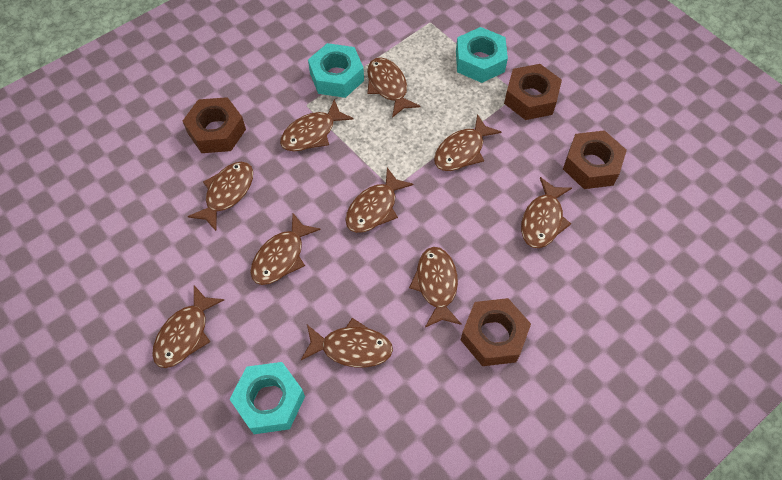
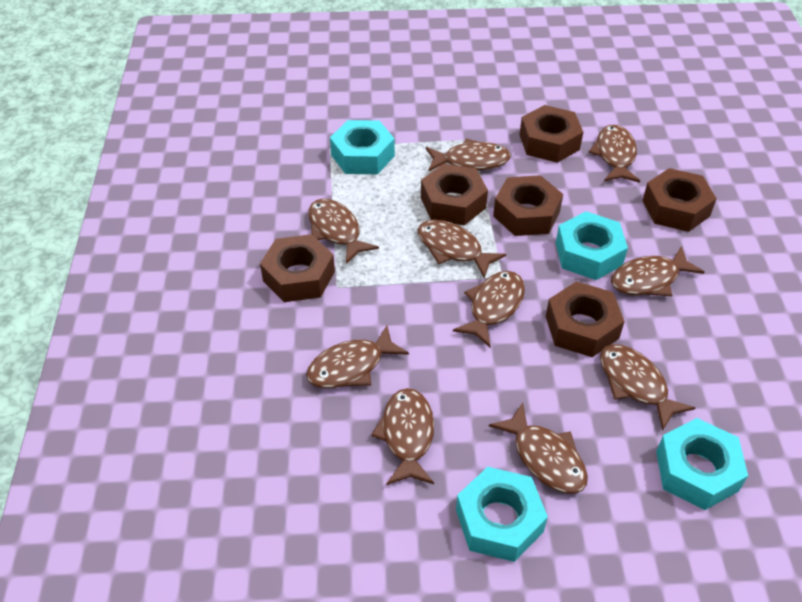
brown nut: 4 -> 6
turquoise nut: 3 -> 4

